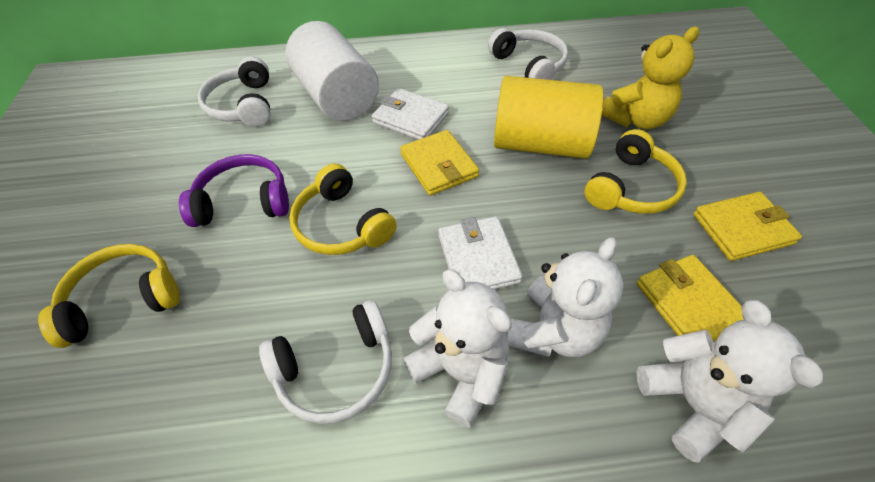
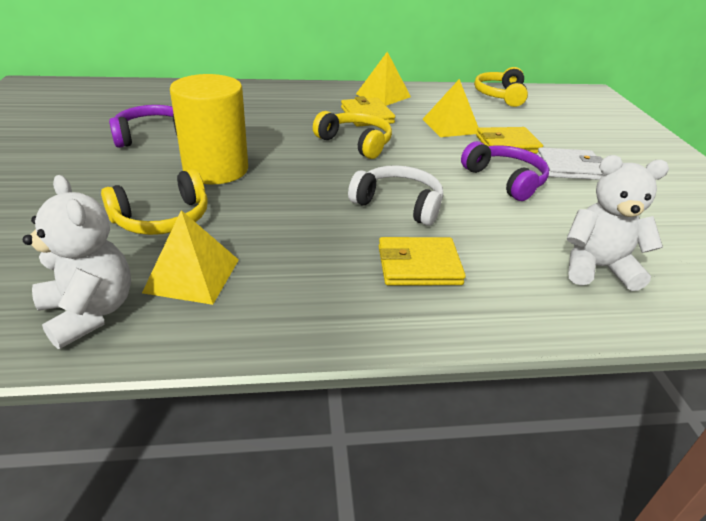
purple headphones: 1 -> 2
white cylinder: 1 -> 0
white headphones: 3 -> 1
white teddy bear: 3 -> 2
white wallet: 2 -> 1
yellow pyramid: 0 -> 3
yellow teddy bear: 1 -> 0

